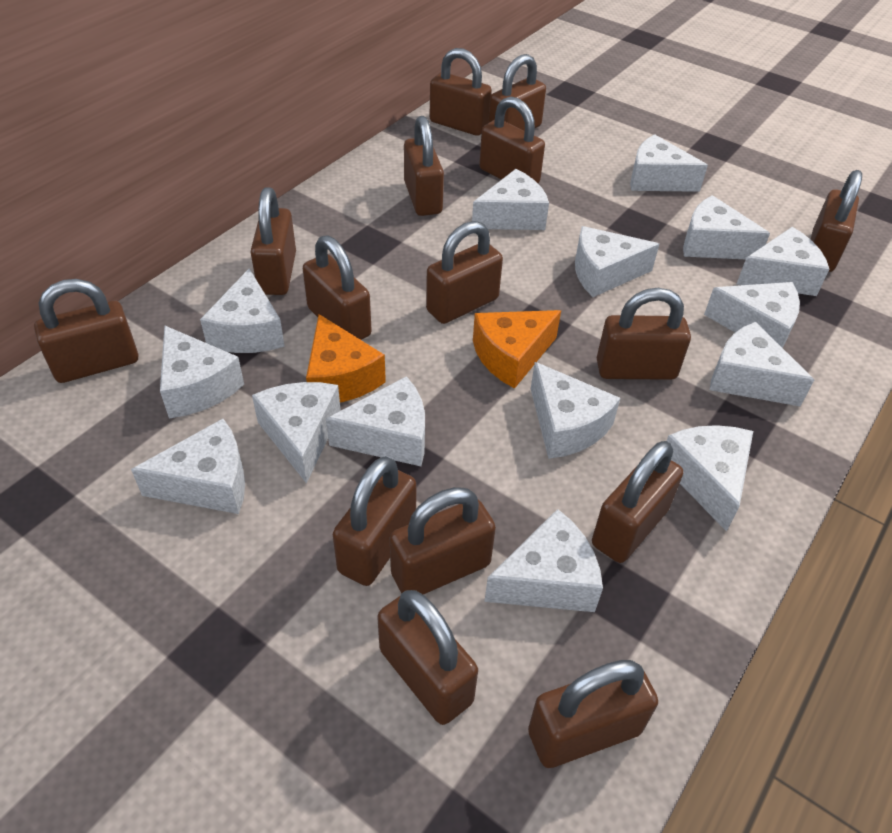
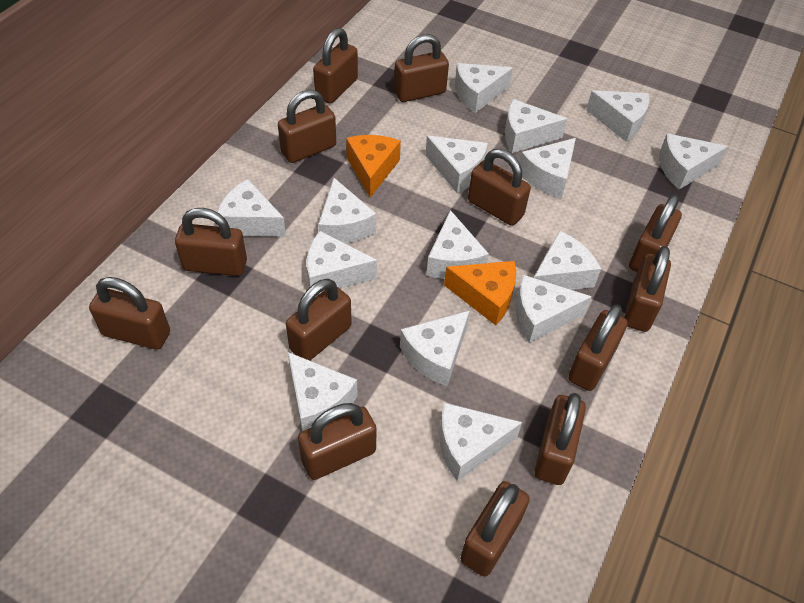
brown padlock: 15 -> 13

